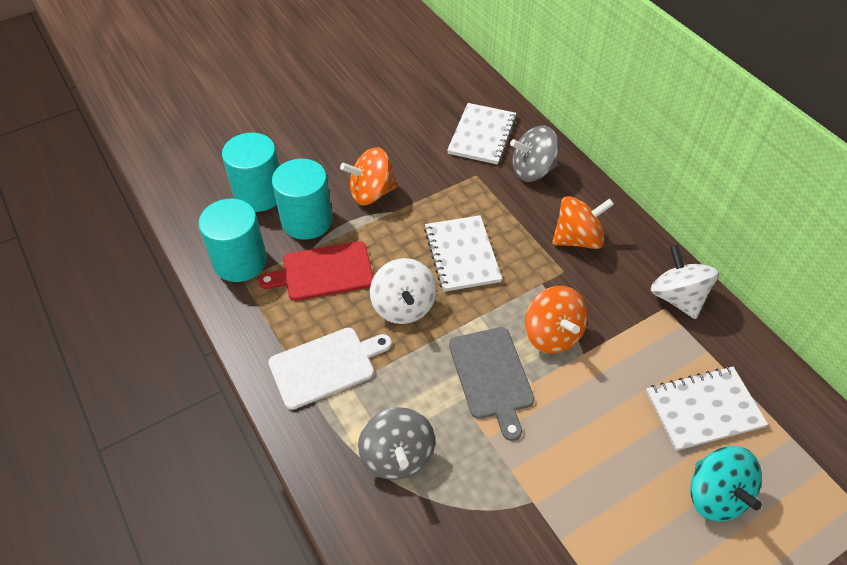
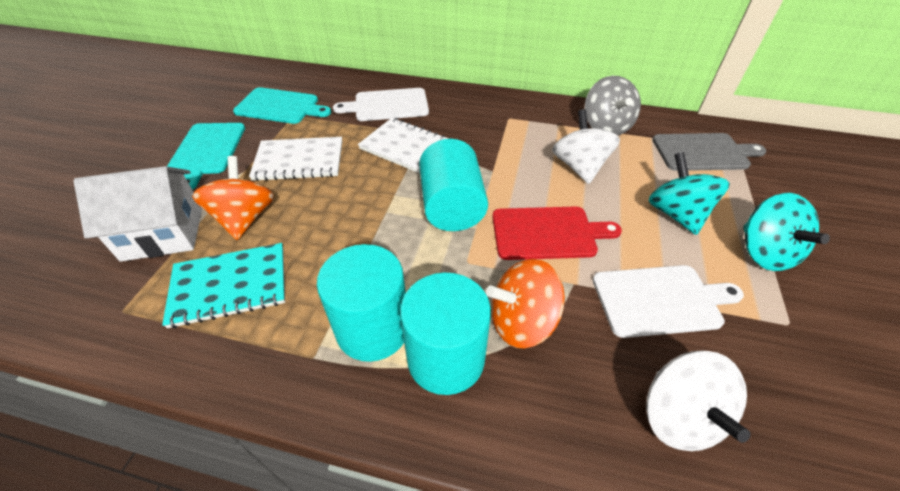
grey spinning top: 2 -> 1
orange spinning top: 3 -> 2
turquoise cutting board: 0 -> 2
turquoise notebook: 0 -> 1
turquoise spinning top: 1 -> 2
white cutting board: 1 -> 2
white house: 0 -> 1
white notebook: 3 -> 2

